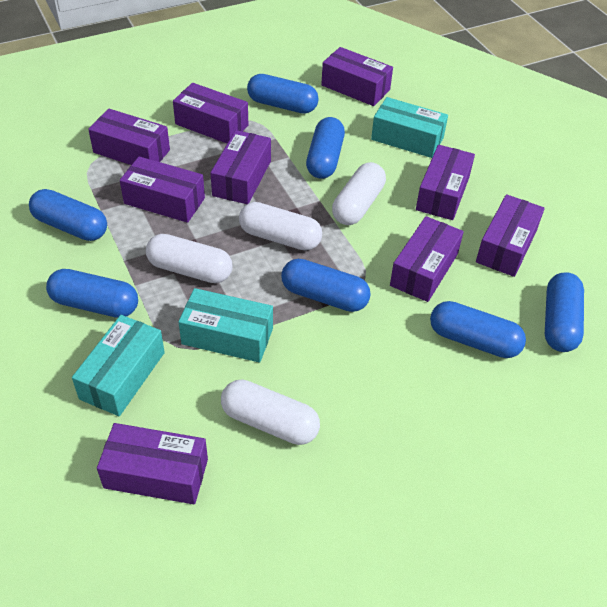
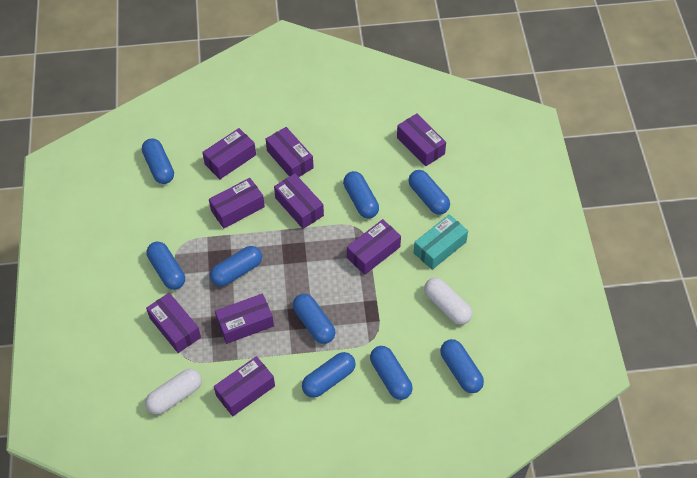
blue capsule: 7 -> 9
turquoise box: 3 -> 1
white capsule: 4 -> 2

